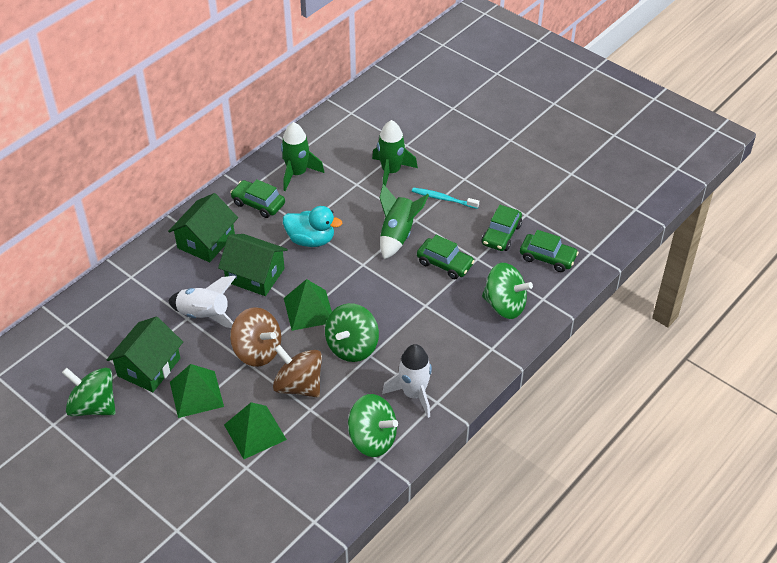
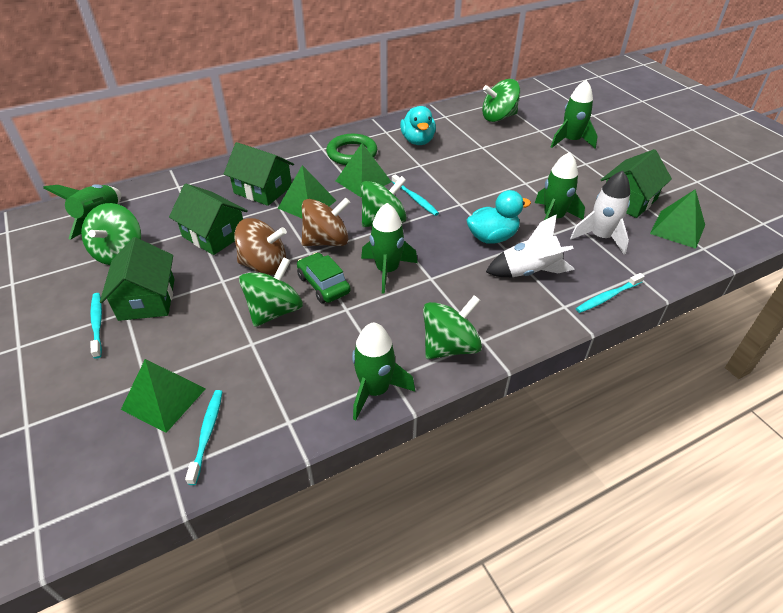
green car: 4 -> 1
green house: 3 -> 4
green pyramid: 3 -> 4
green ring: 0 -> 1
green rocket: 3 -> 5
green spinning top: 4 -> 5
turquoise duck: 1 -> 2
turquoise toothbrush: 1 -> 4

